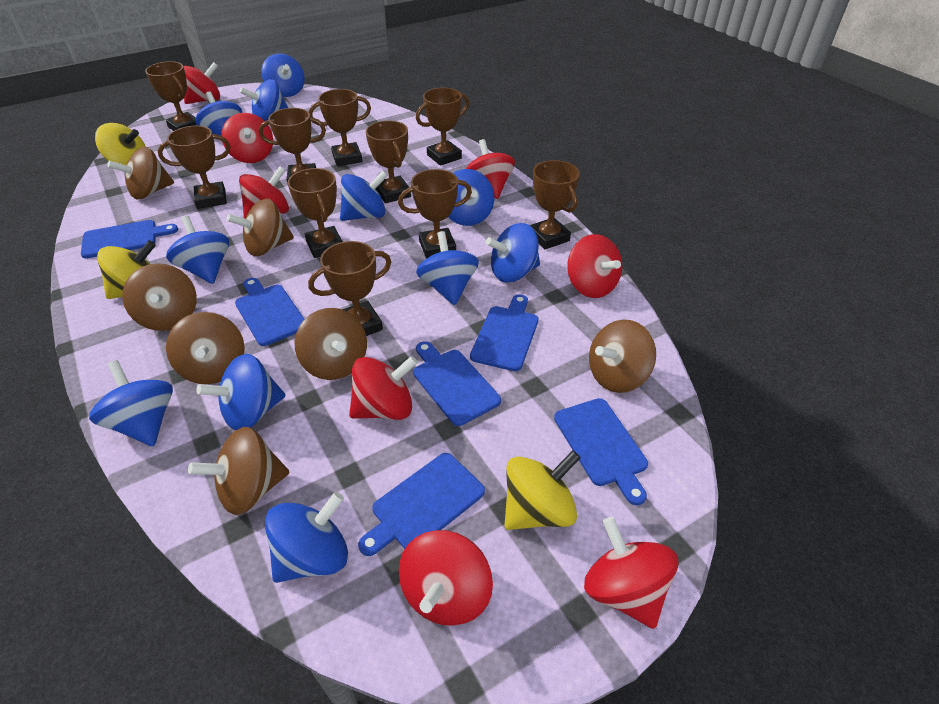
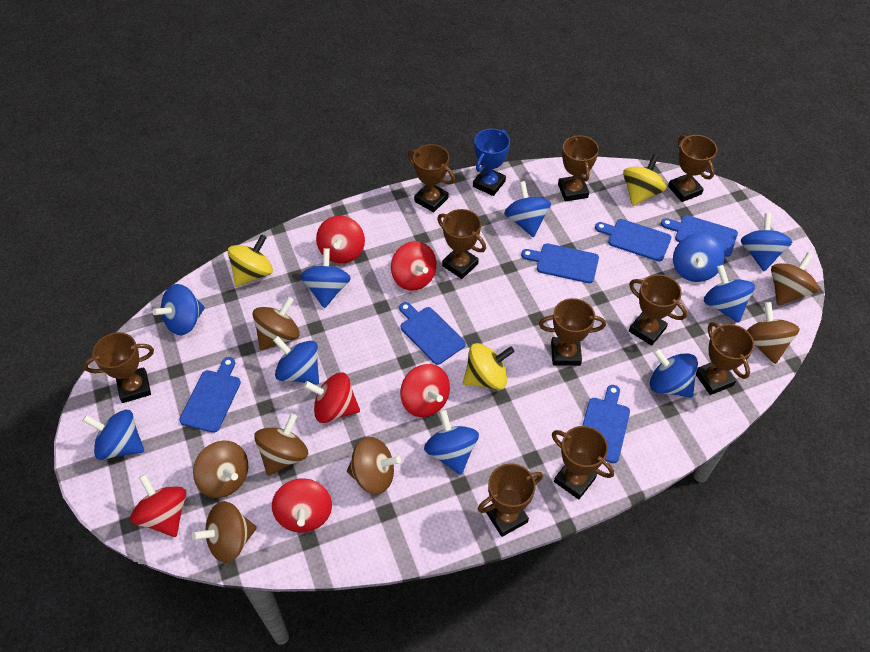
blue spinning top: 11 -> 10
blue trophy: 0 -> 1
red spinning top: 8 -> 6

